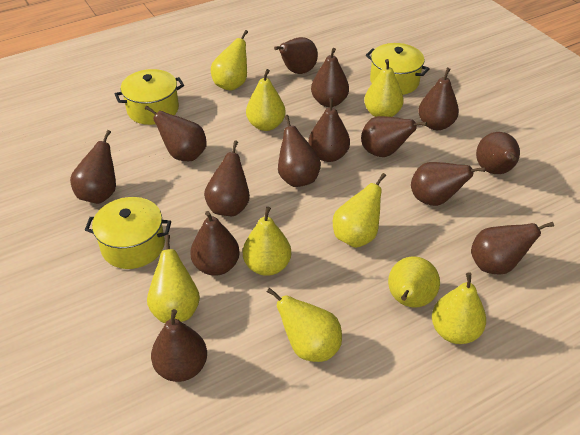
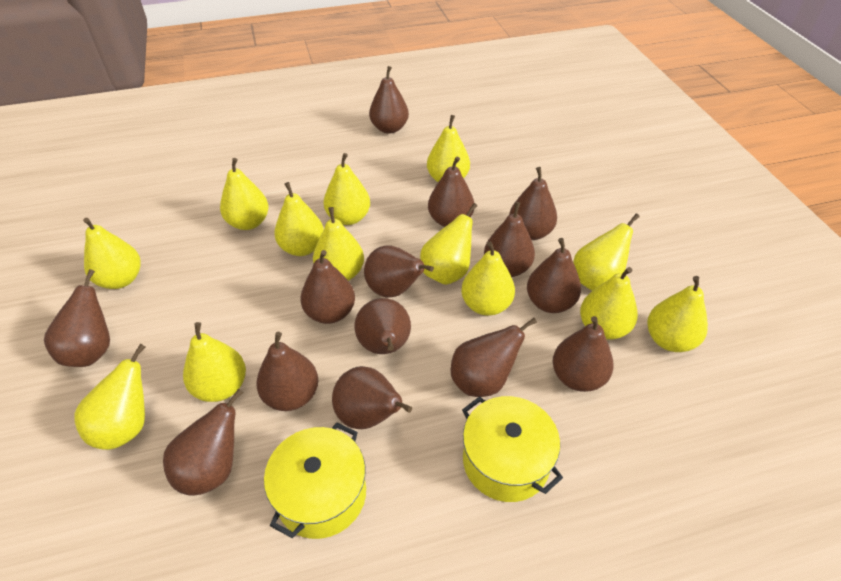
yellow pear: 9 -> 13
yellow pot: 3 -> 2

